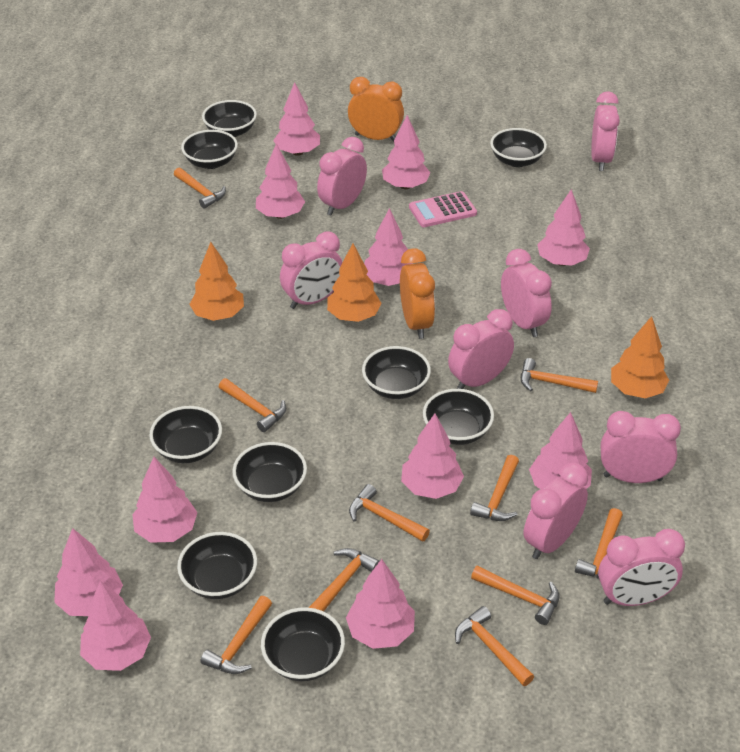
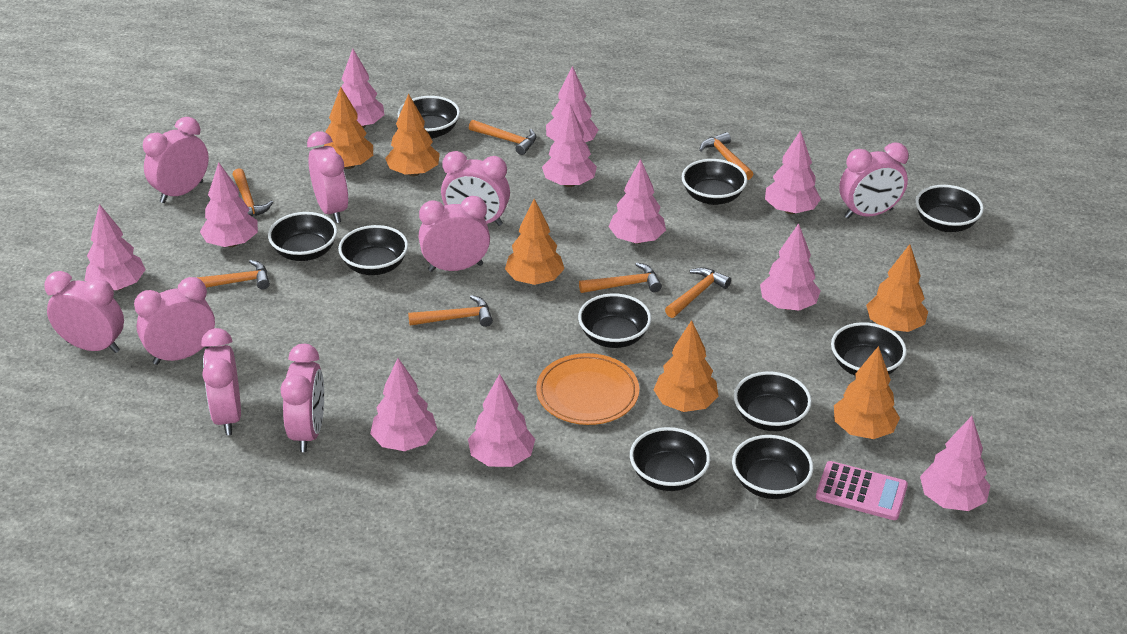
black bowl: 9 -> 10
orange clock: 2 -> 0
orange hammer: 10 -> 7
orange plate: 0 -> 1
orange tree: 3 -> 6
pink clock: 8 -> 9

